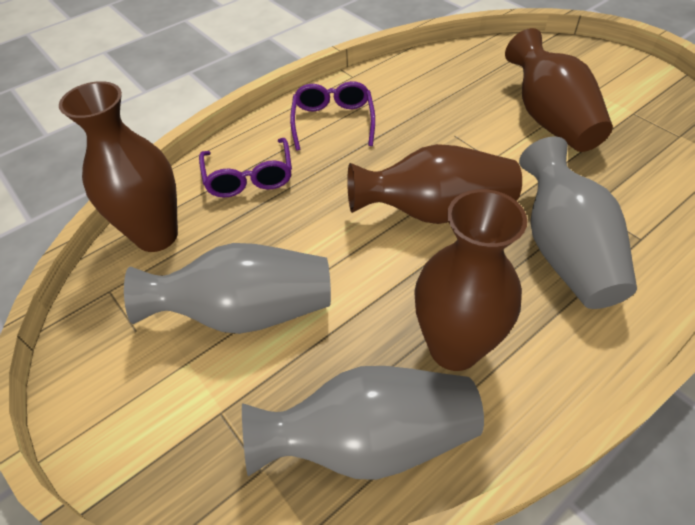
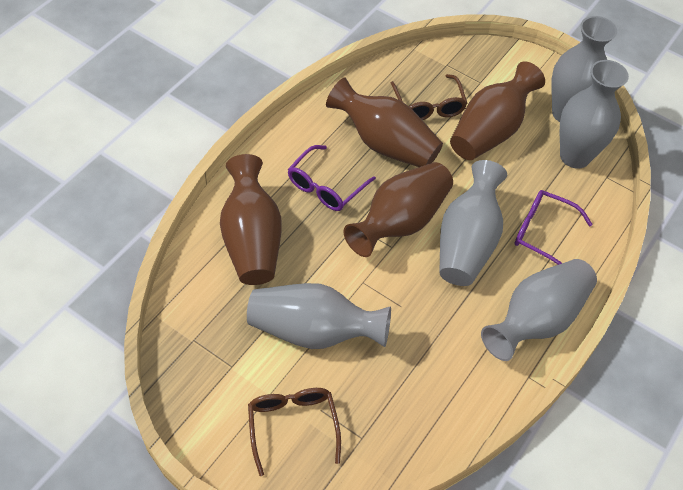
brown glasses: 0 -> 2
grey vase: 3 -> 5

